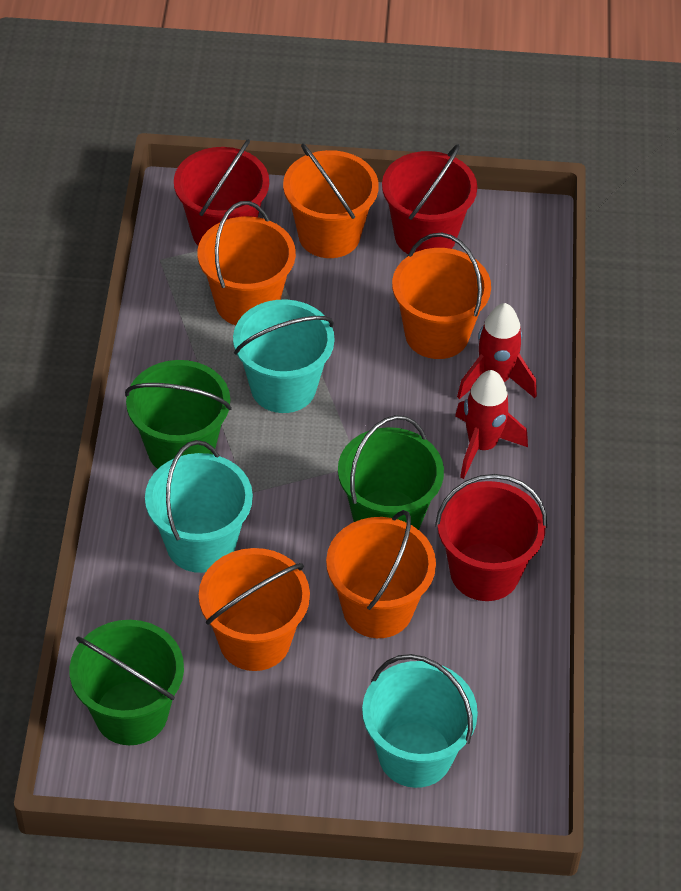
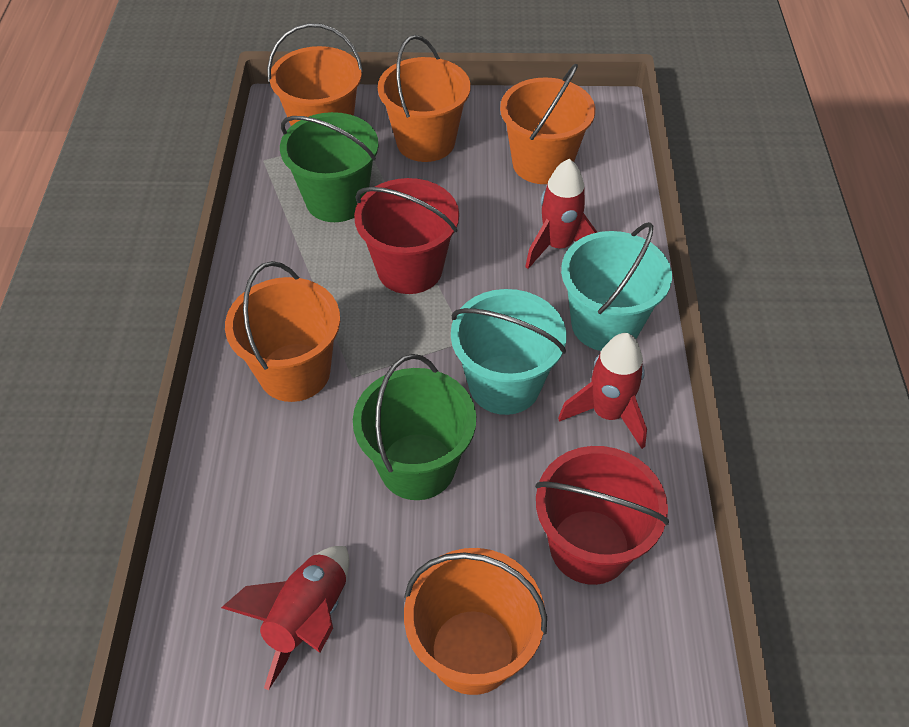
green bucket: 3 -> 2
red bucket: 3 -> 2
red rocket: 2 -> 3
turquoise bucket: 3 -> 2

